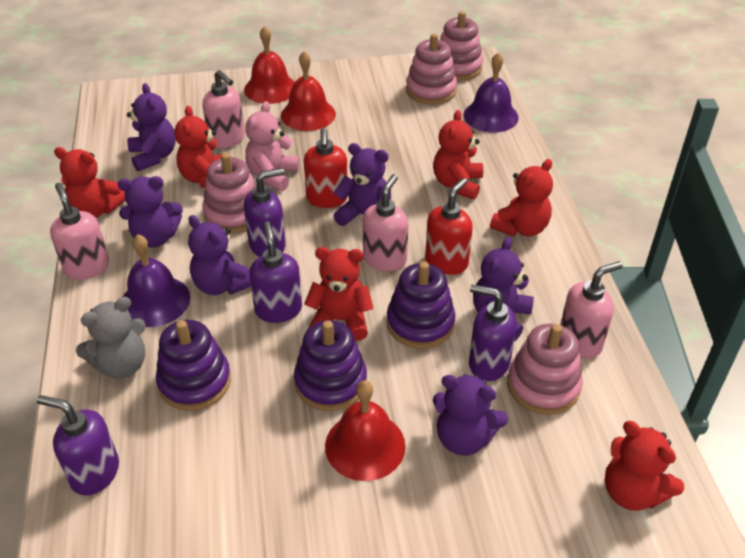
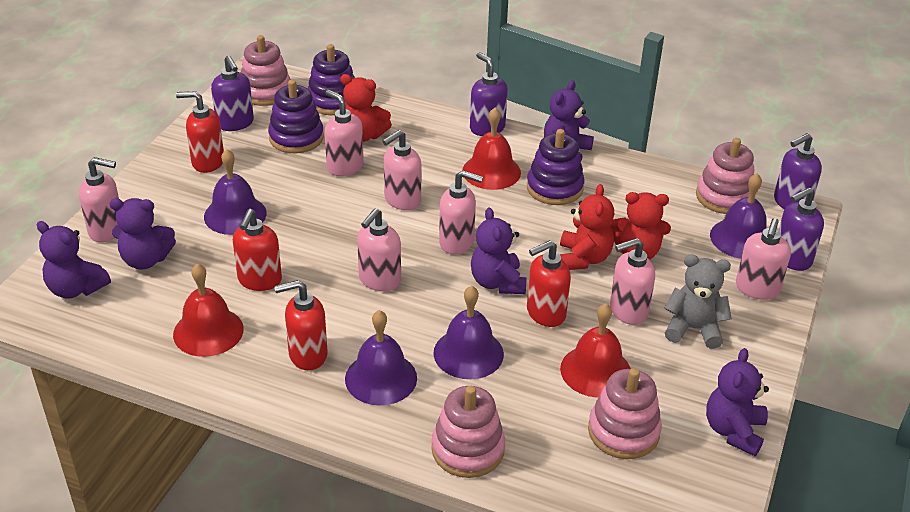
pink soap dispenser: 4 -> 7
pink teddy bear: 1 -> 0
purple bell: 2 -> 4
purple teddy bear: 6 -> 5
red soap dispenser: 2 -> 4
red teddy bear: 6 -> 3

